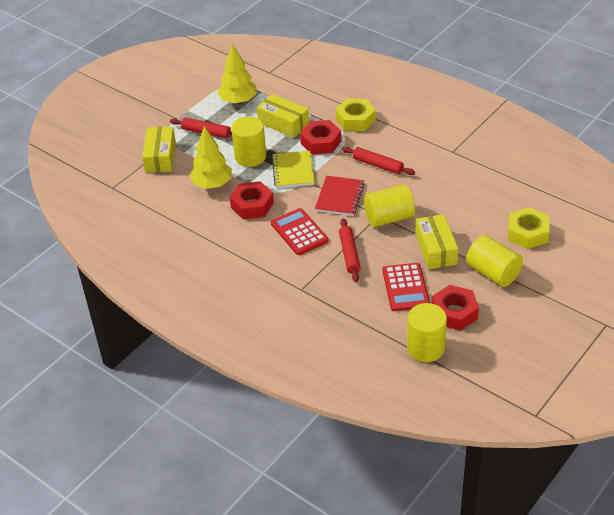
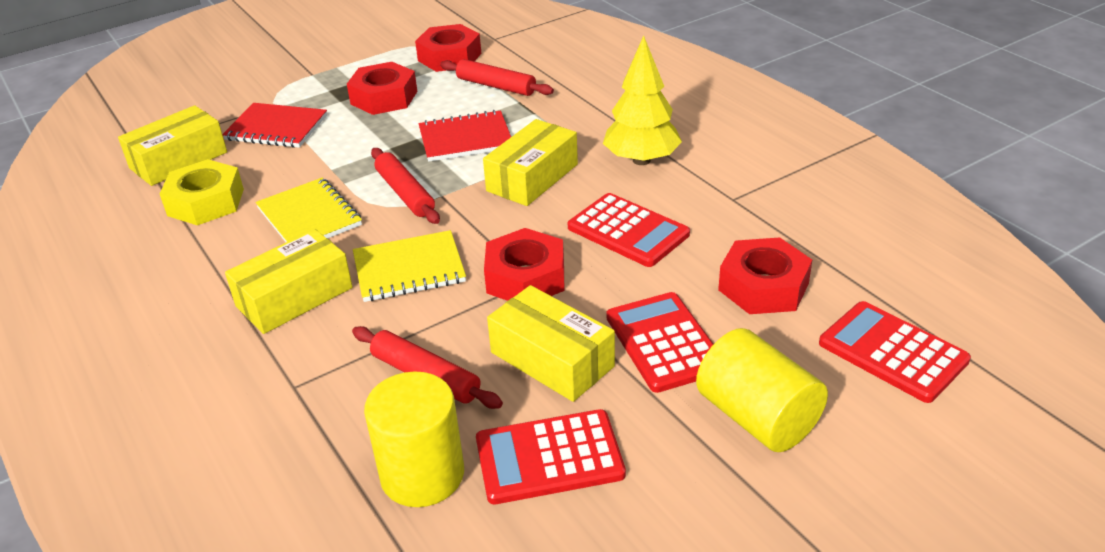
red calculator: 2 -> 4
red notebook: 1 -> 2
red nut: 3 -> 4
yellow box: 3 -> 4
yellow cylinder: 4 -> 2
yellow notebook: 1 -> 2
yellow nut: 2 -> 1
yellow tree: 2 -> 1

